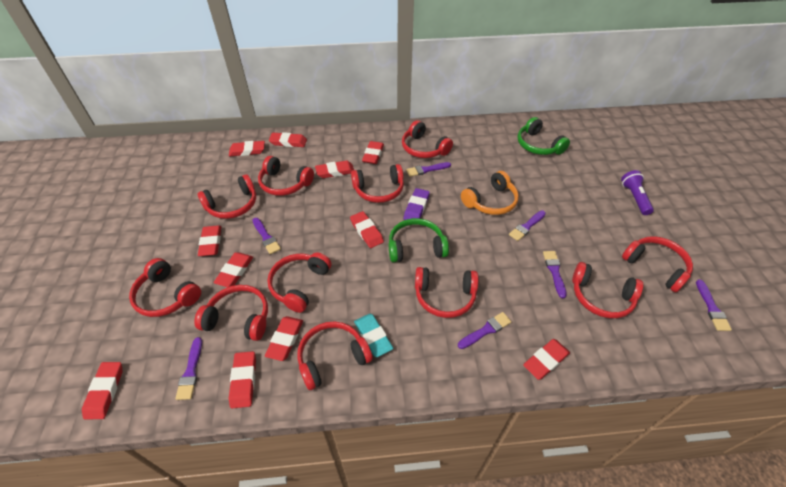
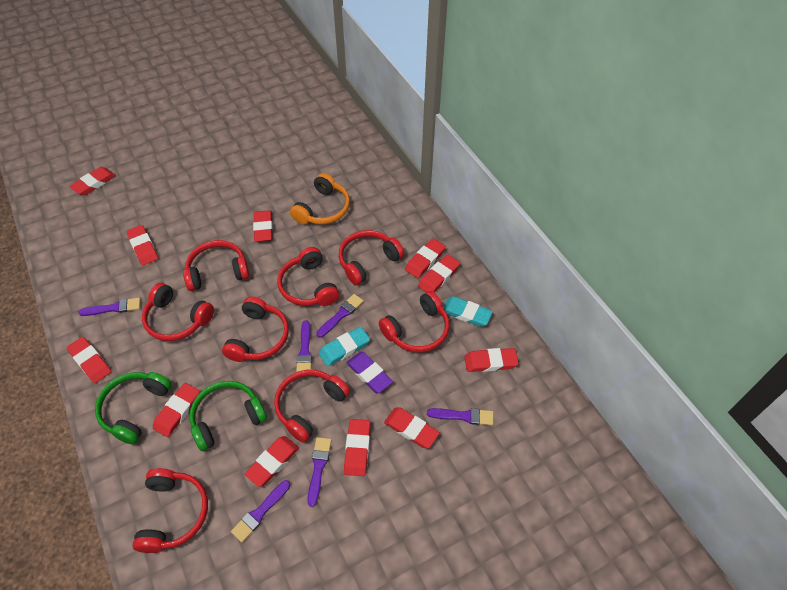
purple brush: 7 -> 6
purple flashlight: 1 -> 0
red headphones: 11 -> 8
turquoise eraser: 1 -> 2

